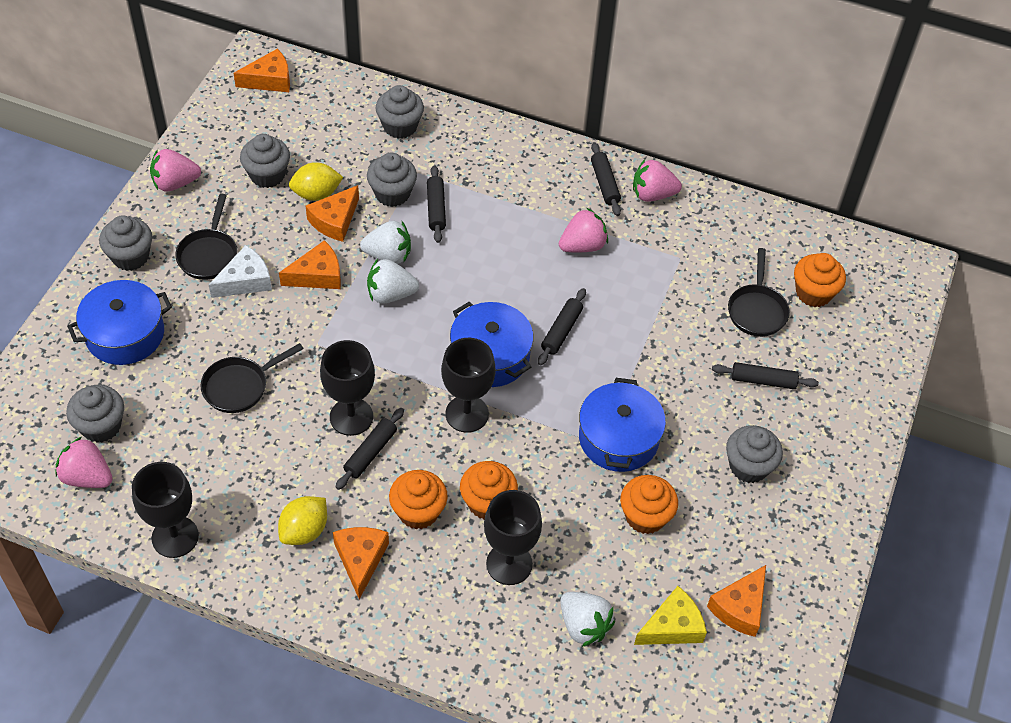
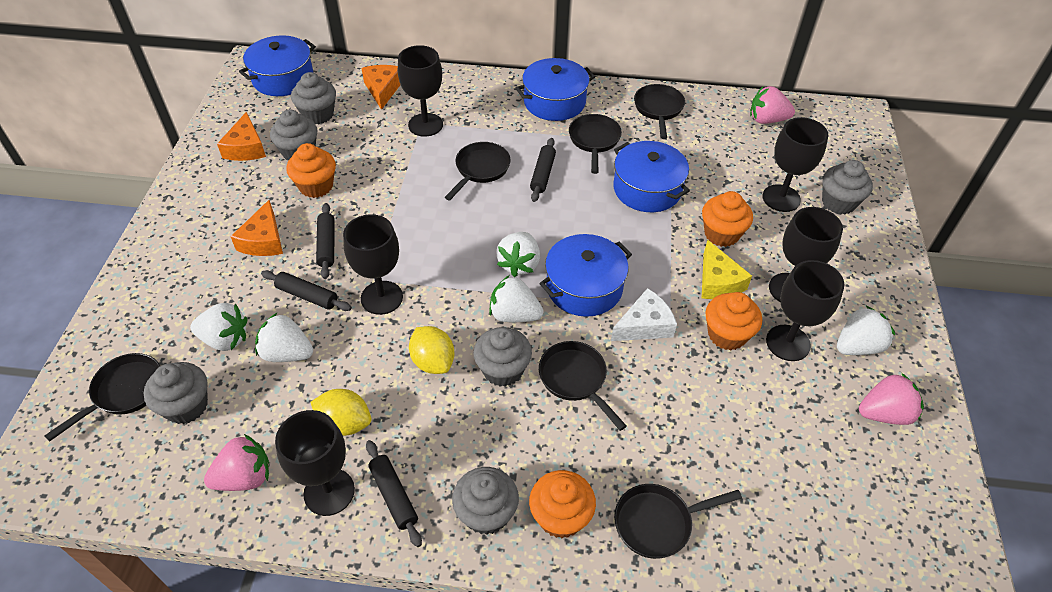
black goblet: 4 -> 6
black pan: 3 -> 6
black rolling pin: 5 -> 4
blue pot: 3 -> 4
orange cheese: 5 -> 3
pink strawberry: 4 -> 3
white strawberry: 3 -> 5

